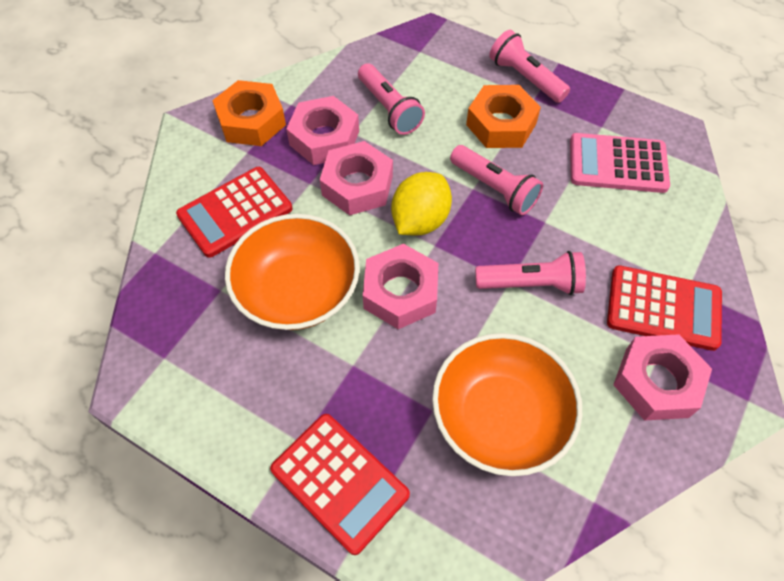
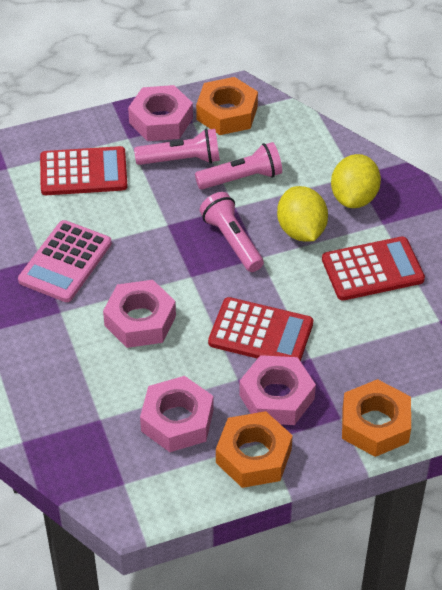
orange bowl: 2 -> 0
orange nut: 2 -> 3
pink flashlight: 4 -> 3
yellow lemon: 1 -> 2

